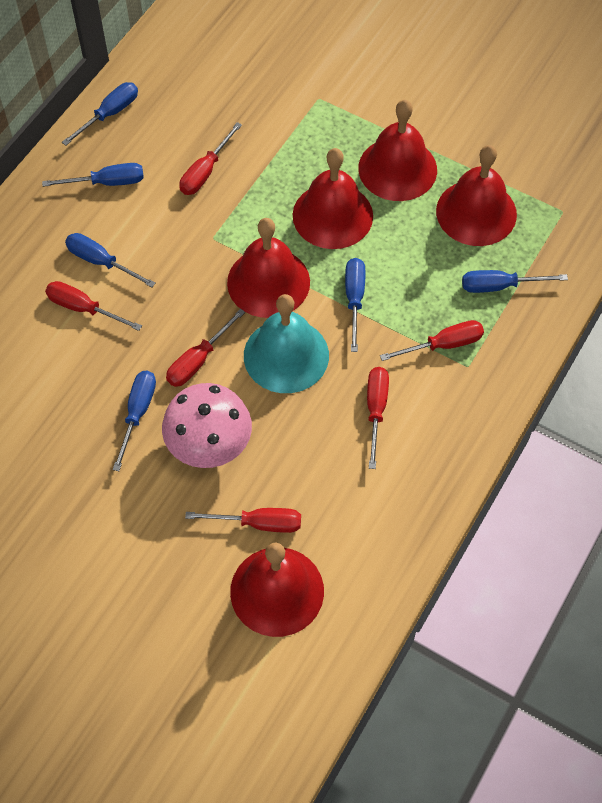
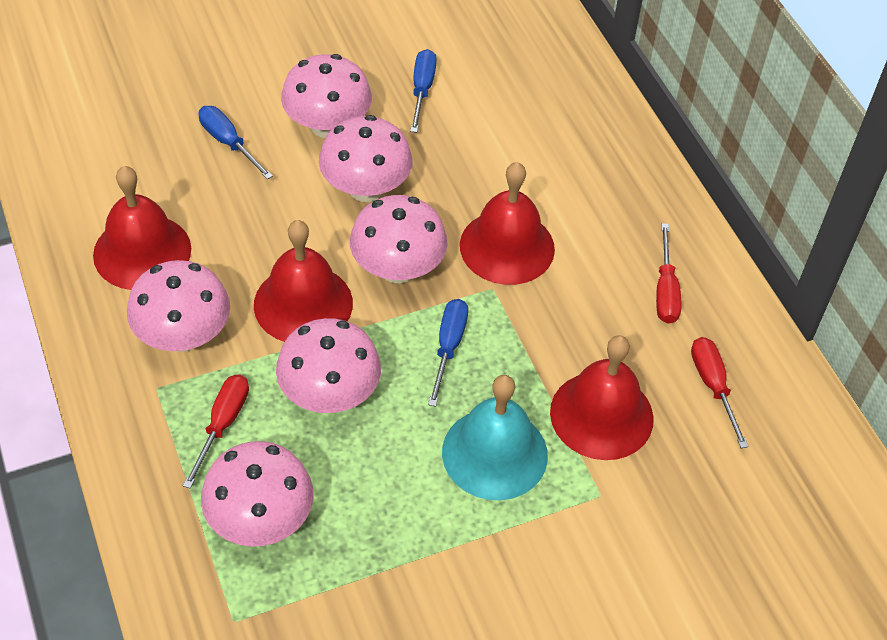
blue screwdriver: 6 -> 3
pink mushroom: 1 -> 6
red bell: 5 -> 4
red screwdriver: 6 -> 3

